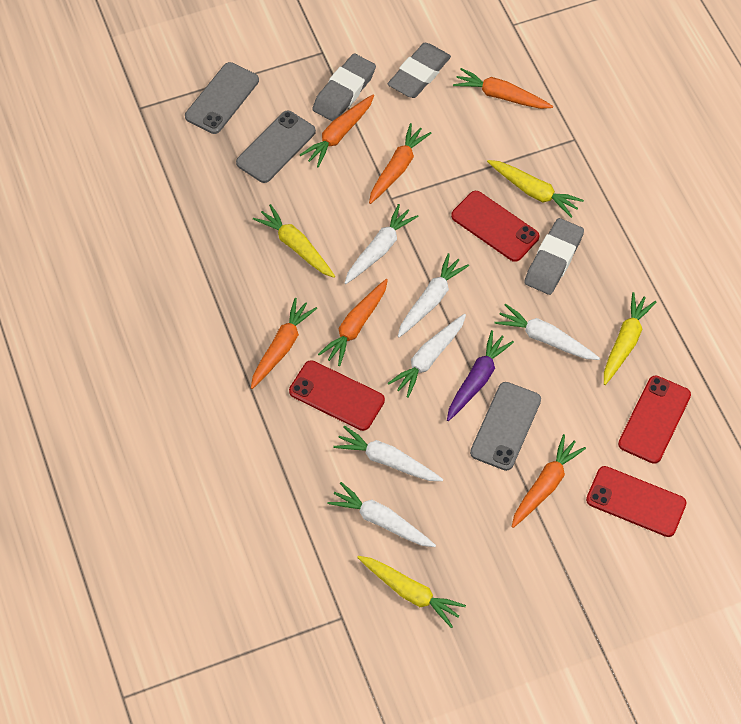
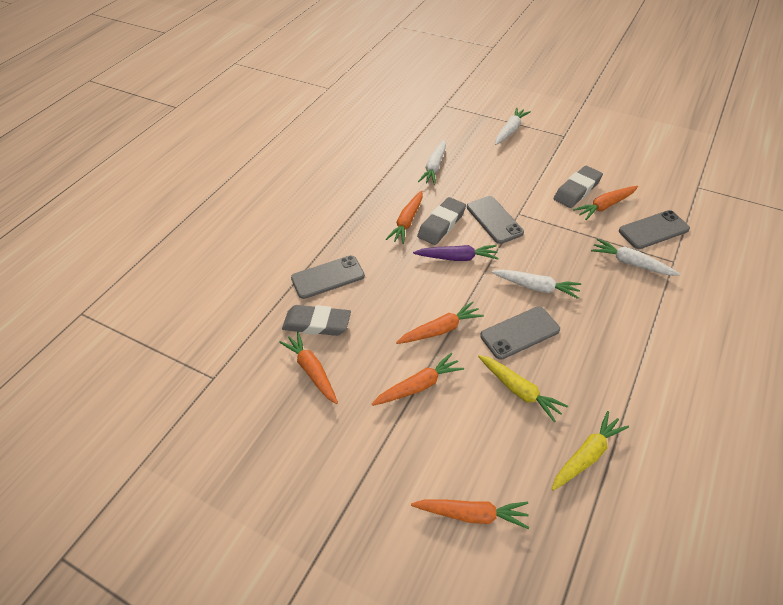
grey phone: 3 -> 4
red phone: 4 -> 0
white carrot: 6 -> 4
yellow carrot: 4 -> 2

